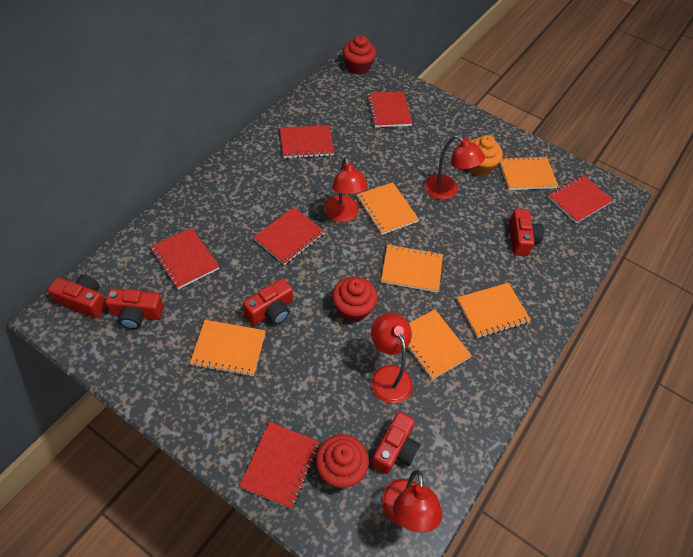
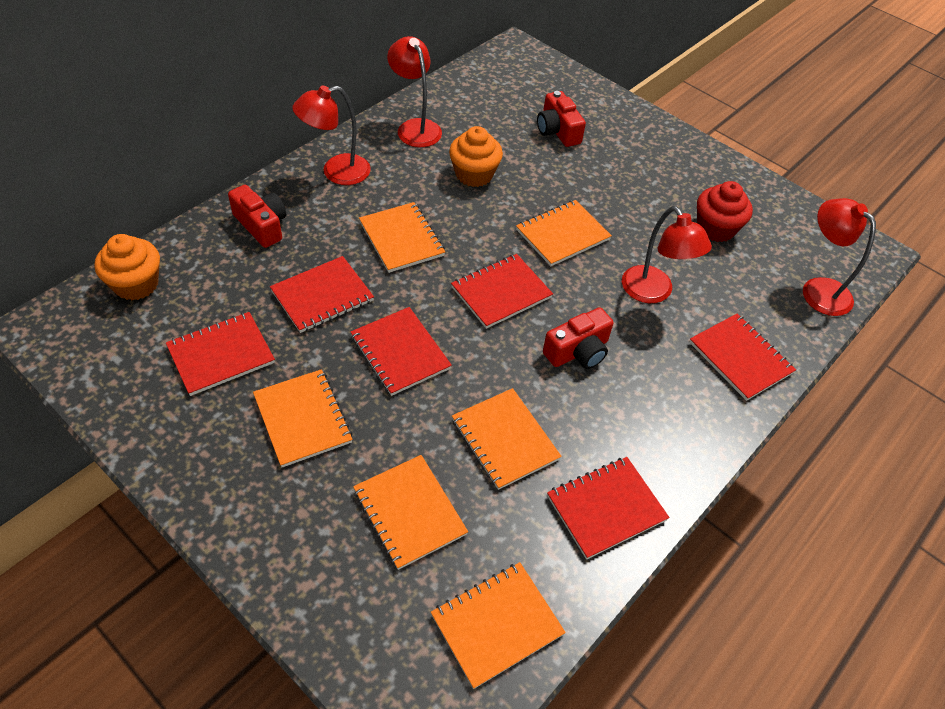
orange cupcake: 1 -> 2
red camera: 5 -> 3
red cupcake: 3 -> 1

